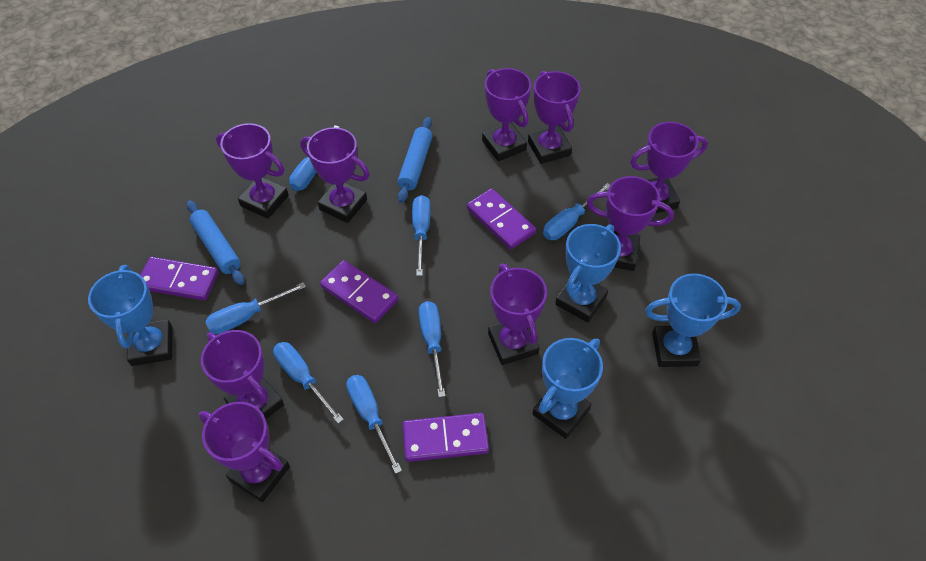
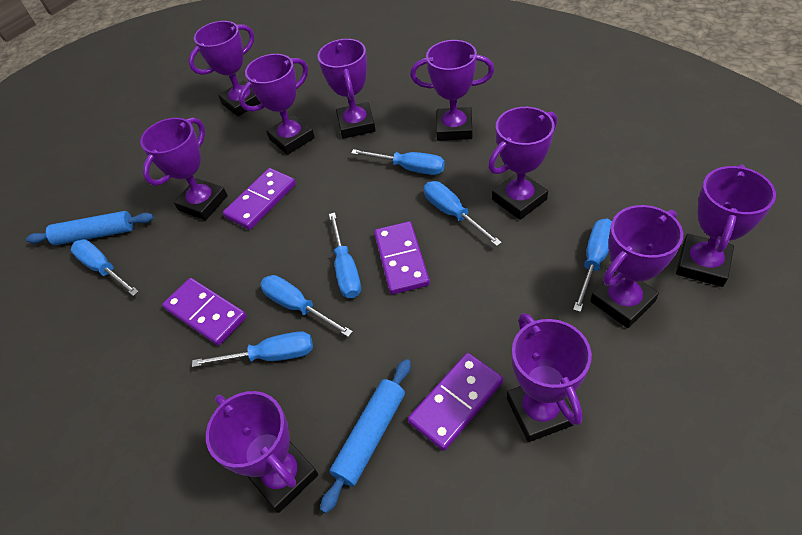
blue trophy: 4 -> 0
purple trophy: 9 -> 10

